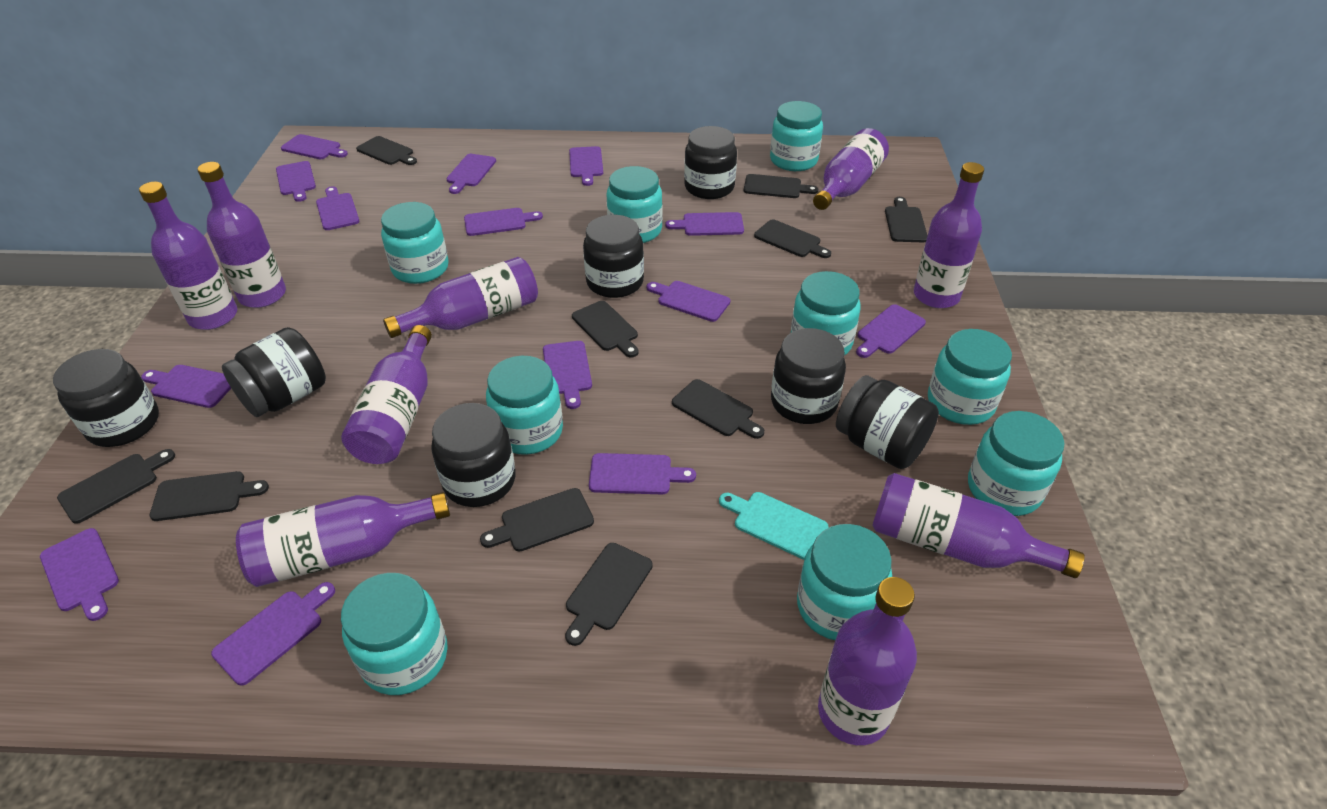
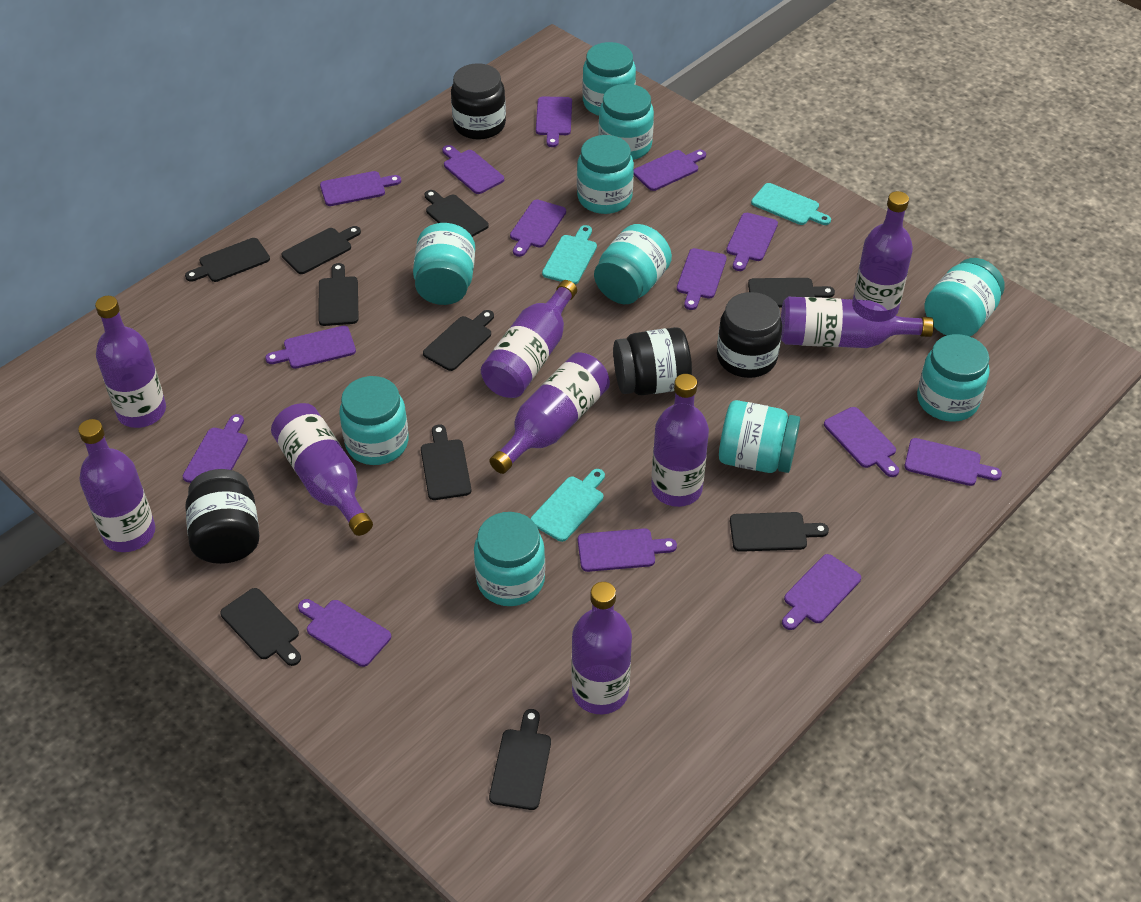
black jar: 7 -> 4
turquoise cutting board: 1 -> 3
turquoise jar: 9 -> 10

